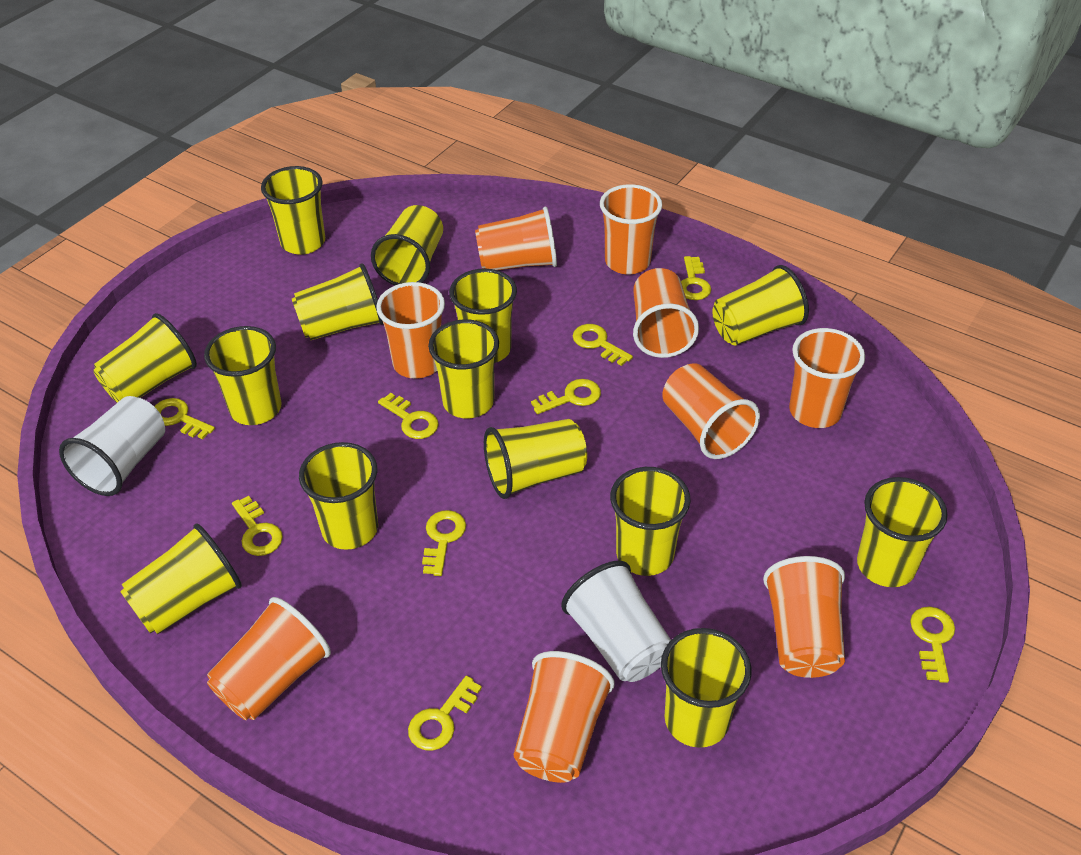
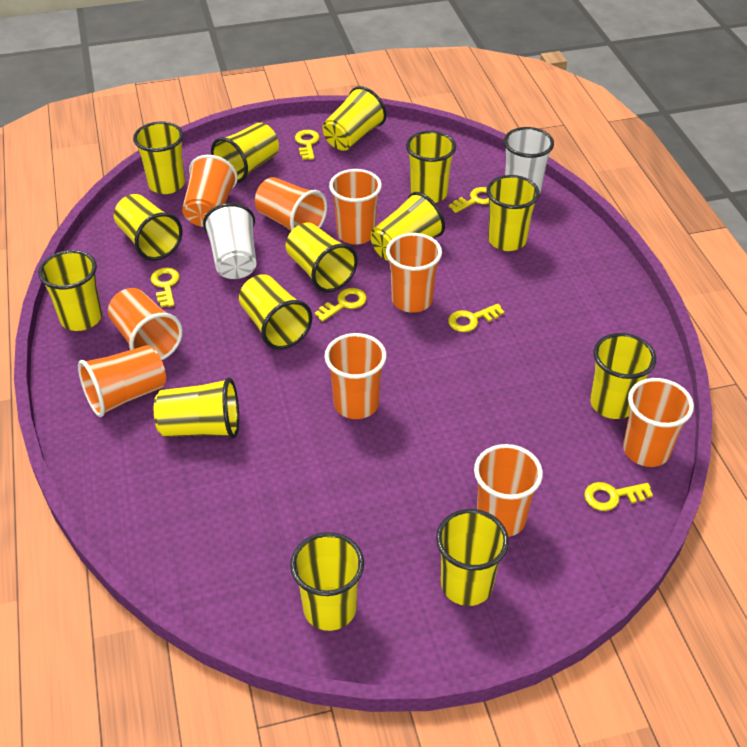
yellow key: 9 -> 6

